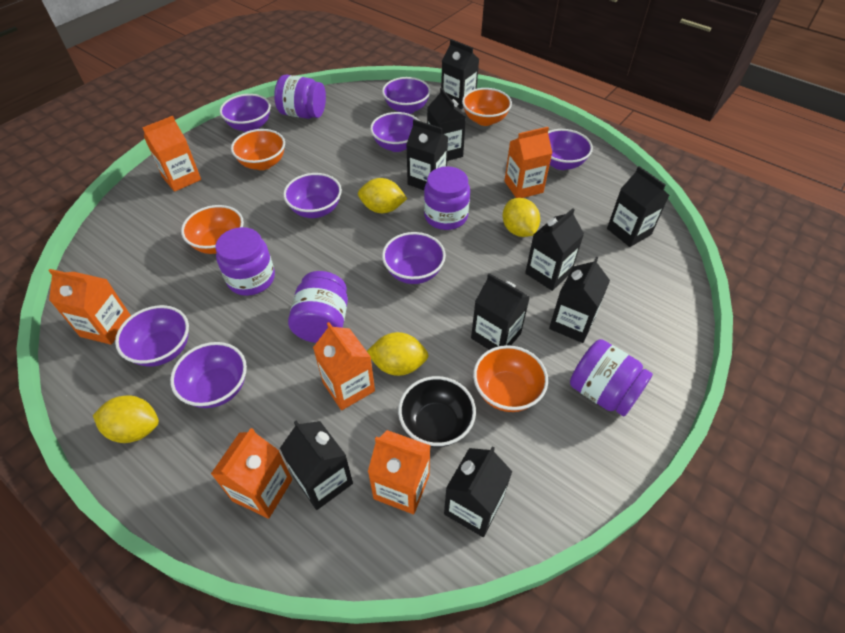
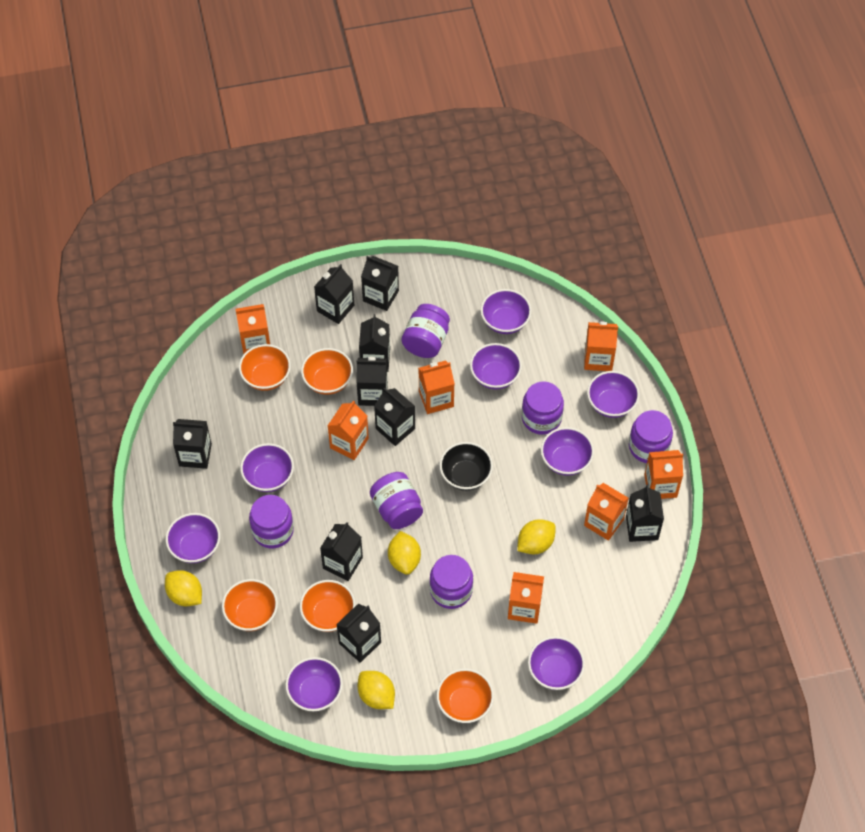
orange bowl: 4 -> 5
orange carton: 6 -> 7
purple jar: 5 -> 6

